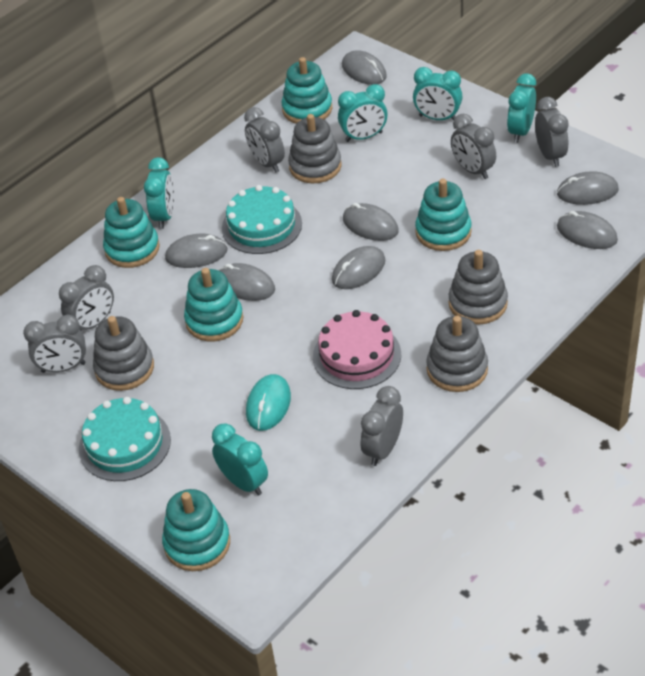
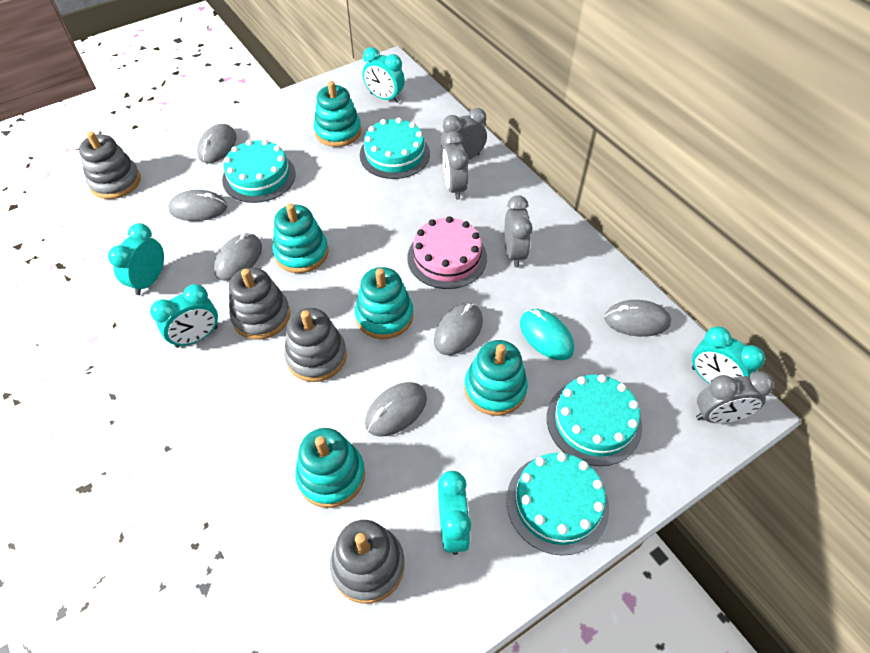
grey clock: 6 -> 4
grey mouse: 7 -> 6
turquoise cake: 2 -> 4

